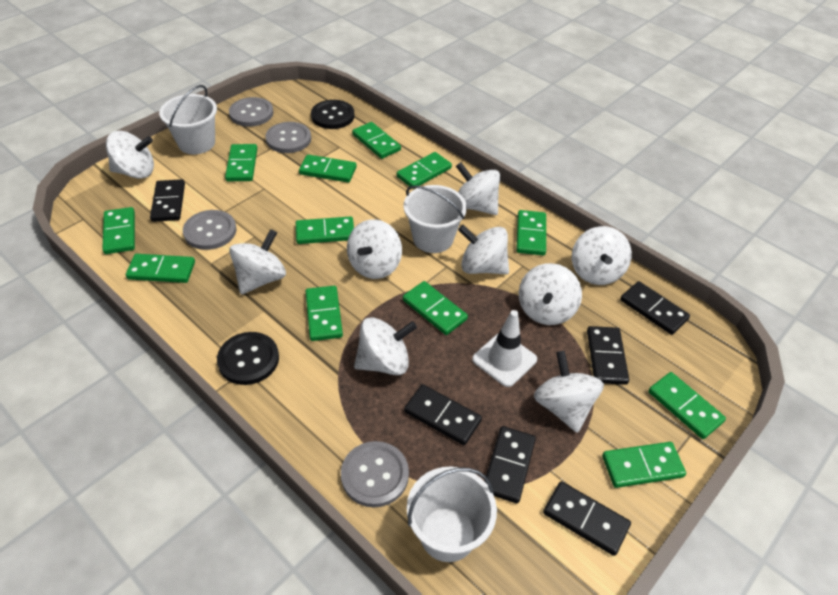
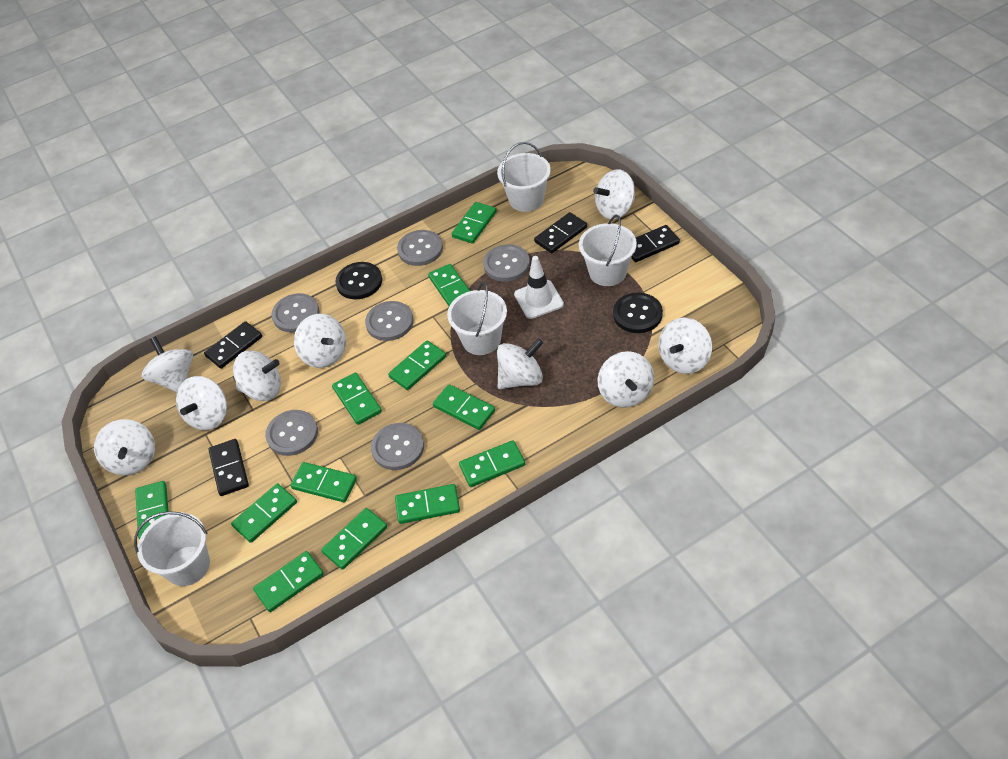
black domino: 6 -> 4
grey button: 4 -> 6
white bucket: 3 -> 4

